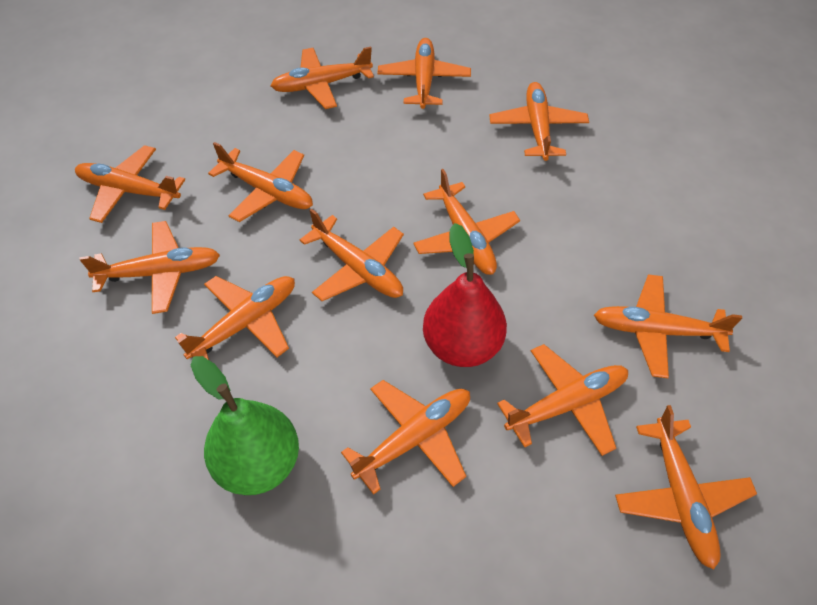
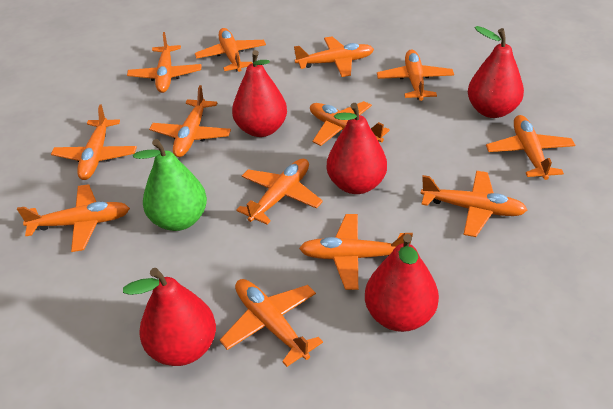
red pear: 1 -> 5

